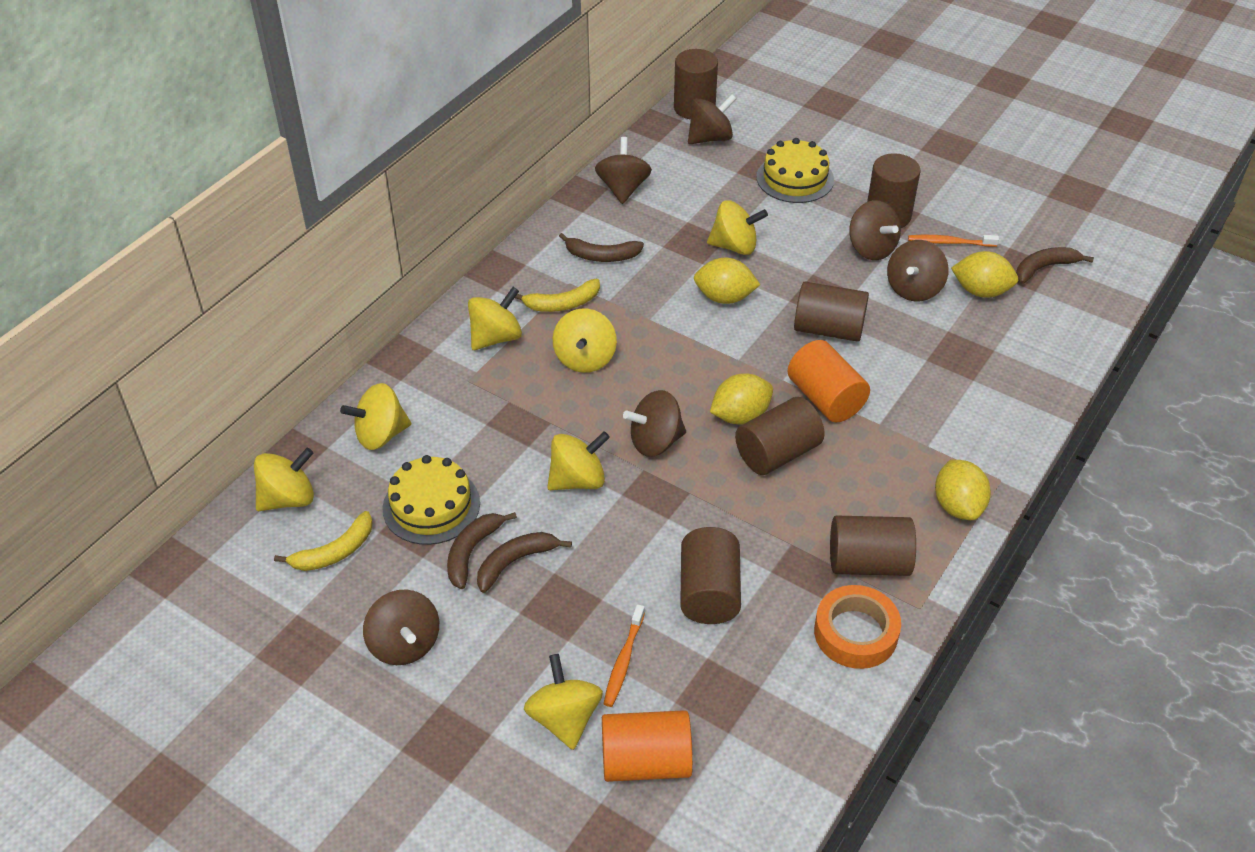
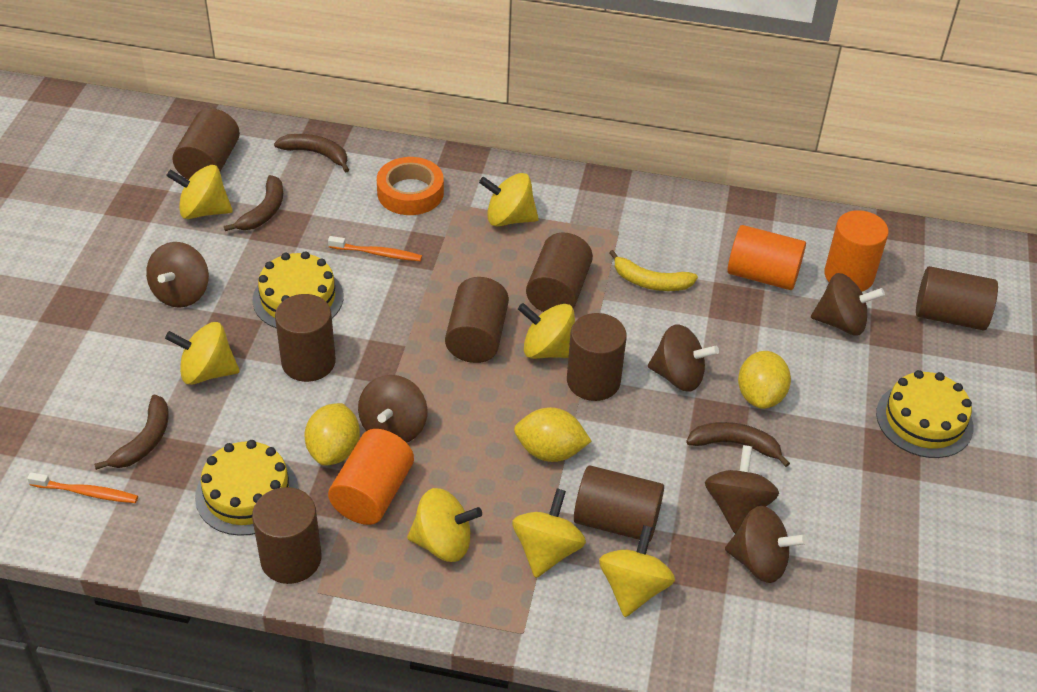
brown cylinder: 6 -> 8
orange cylinder: 2 -> 3
yellow banana: 2 -> 1
yellow cake: 2 -> 3
yellow lemon: 4 -> 3

